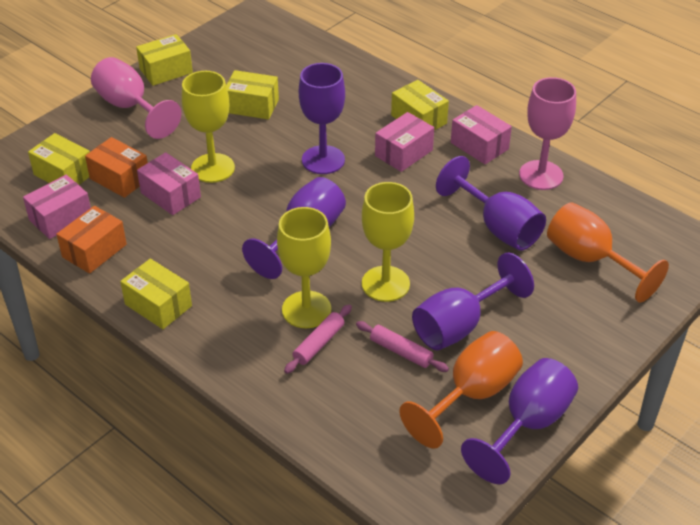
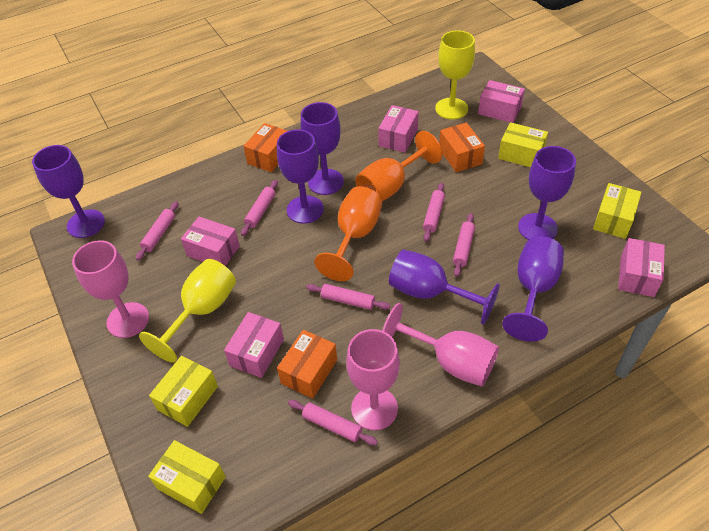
orange box: 2 -> 3
pink box: 4 -> 5
pink goblet: 2 -> 3
pink rolling pin: 2 -> 6
purple goblet: 5 -> 6
yellow box: 5 -> 4
yellow goblet: 3 -> 2

